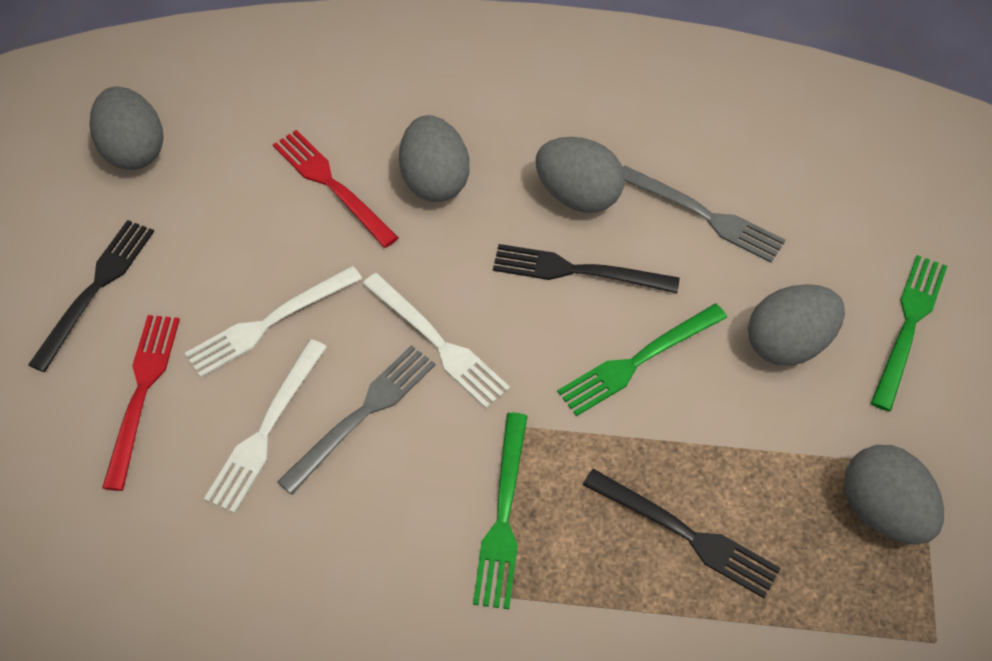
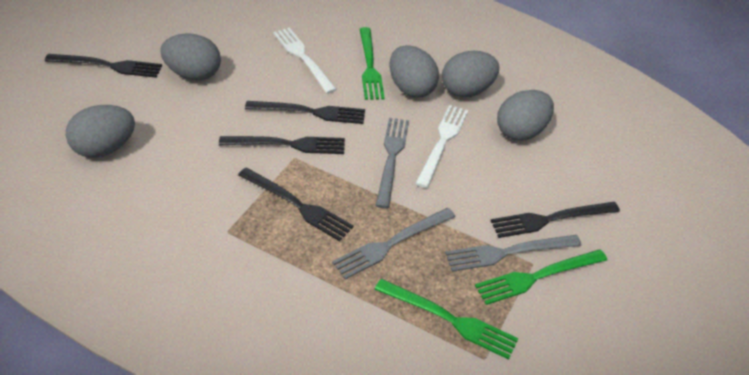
black fork: 3 -> 5
grey fork: 2 -> 3
red fork: 2 -> 0
white fork: 3 -> 2

